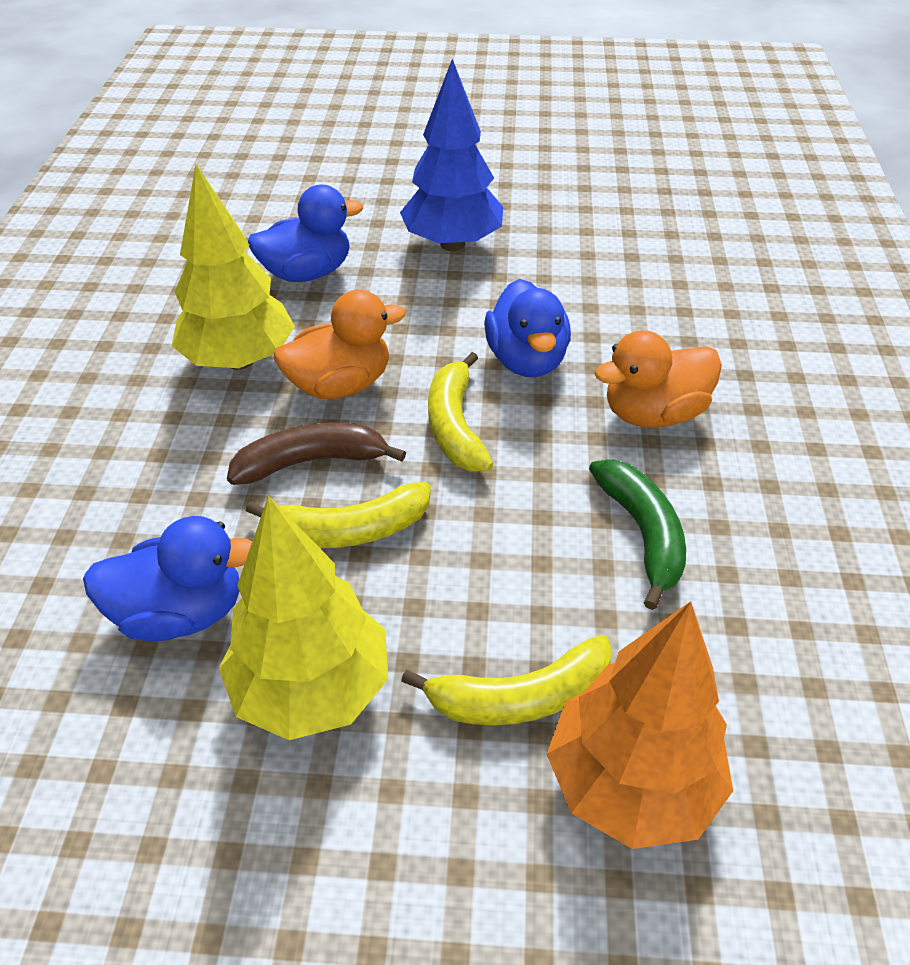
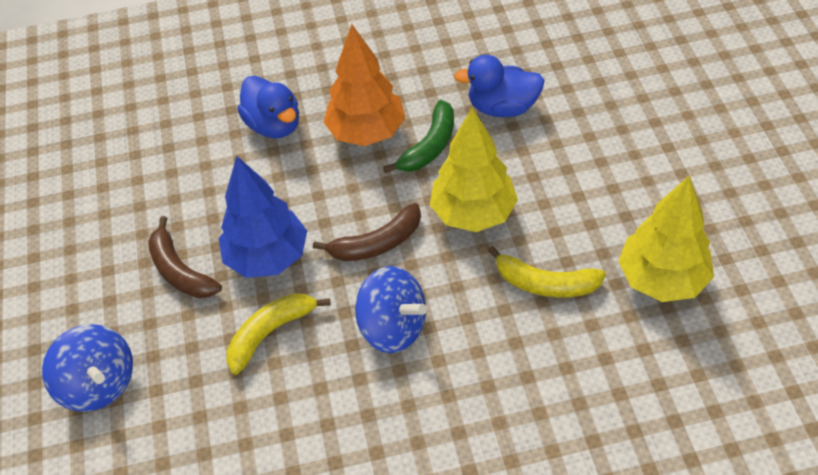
blue duck: 3 -> 2
blue spinning top: 0 -> 2
brown banana: 1 -> 2
orange duck: 2 -> 0
yellow banana: 3 -> 2

